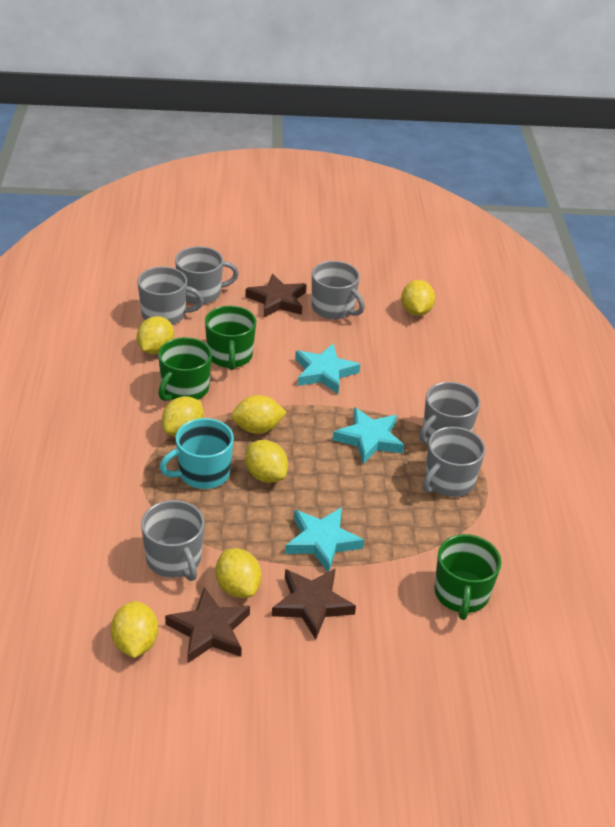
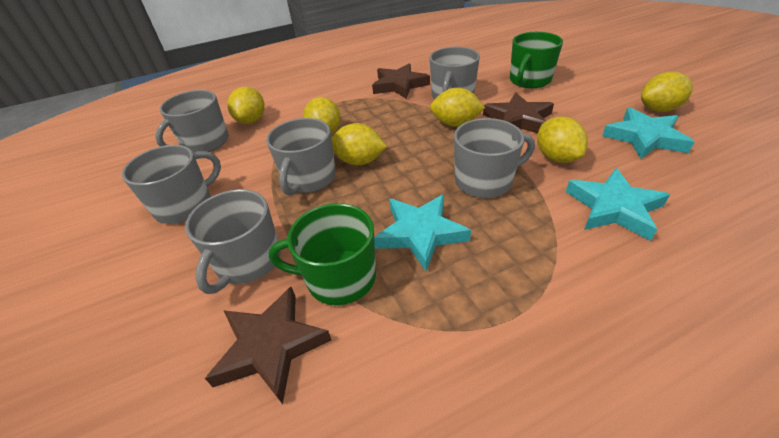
green mug: 3 -> 2
turquoise mug: 1 -> 0
yellow lemon: 7 -> 6

